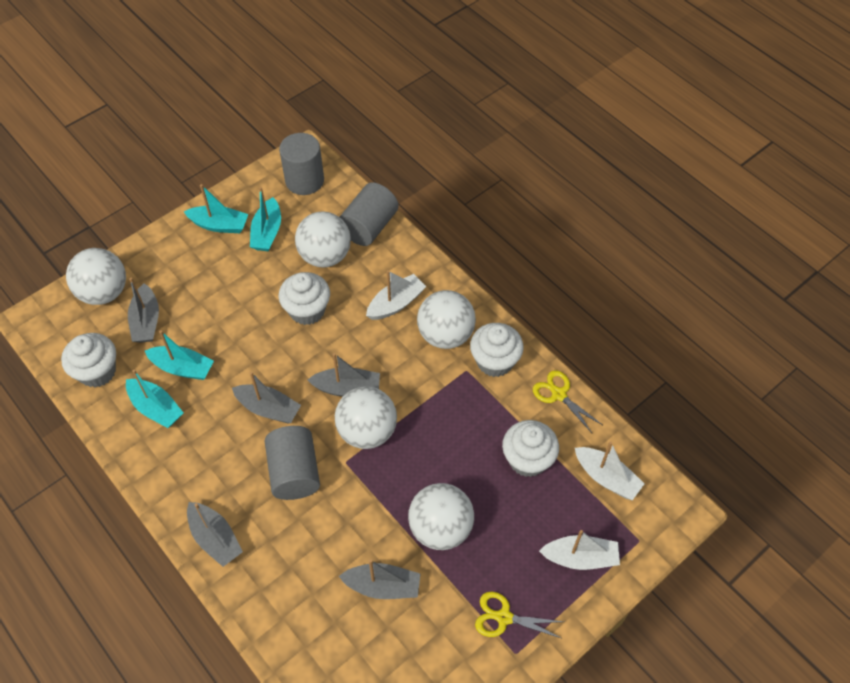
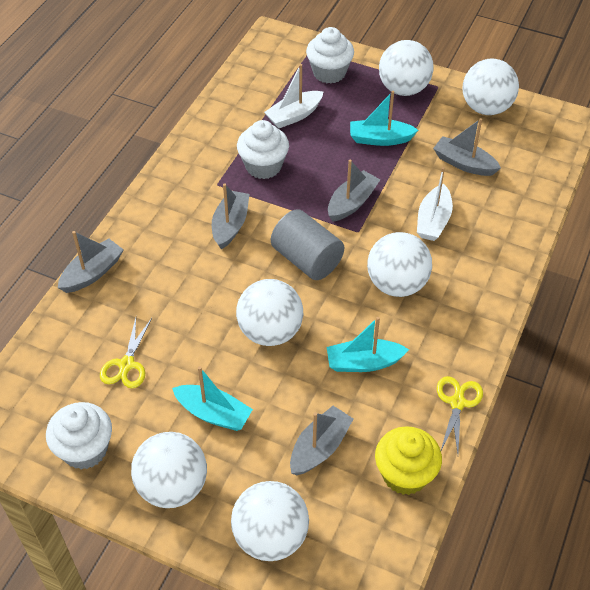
grey cylinder: 3 -> 1
turquoise boat: 4 -> 3
white ball: 5 -> 6
white boat: 3 -> 2
white cupcake: 4 -> 3
yellow cupcake: 0 -> 1

